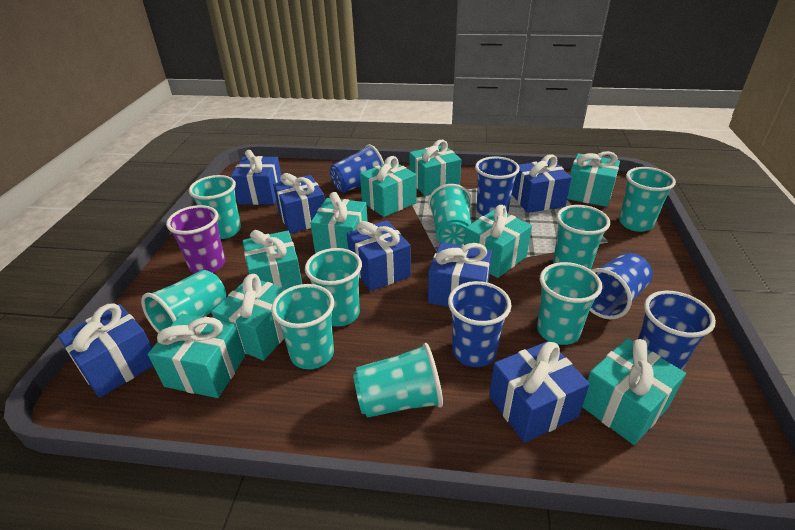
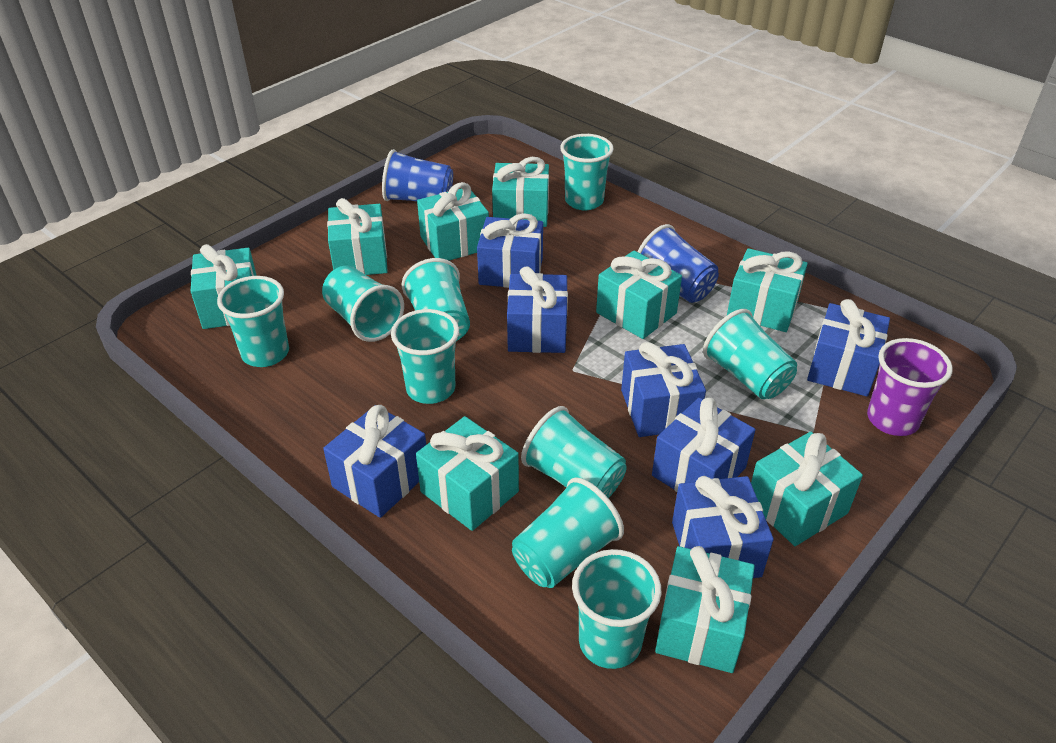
blue cup: 5 -> 2

